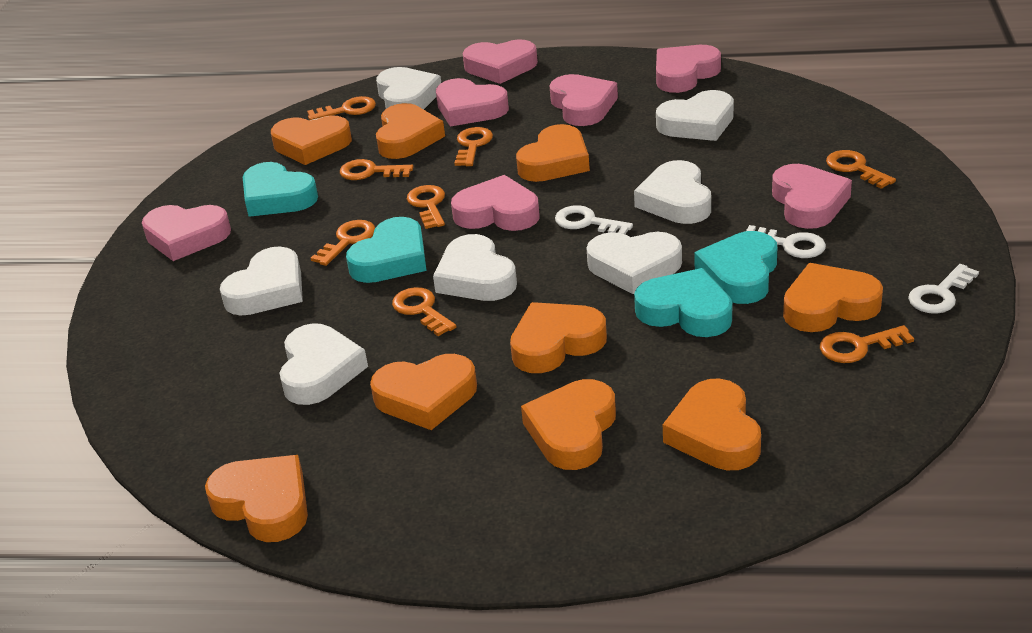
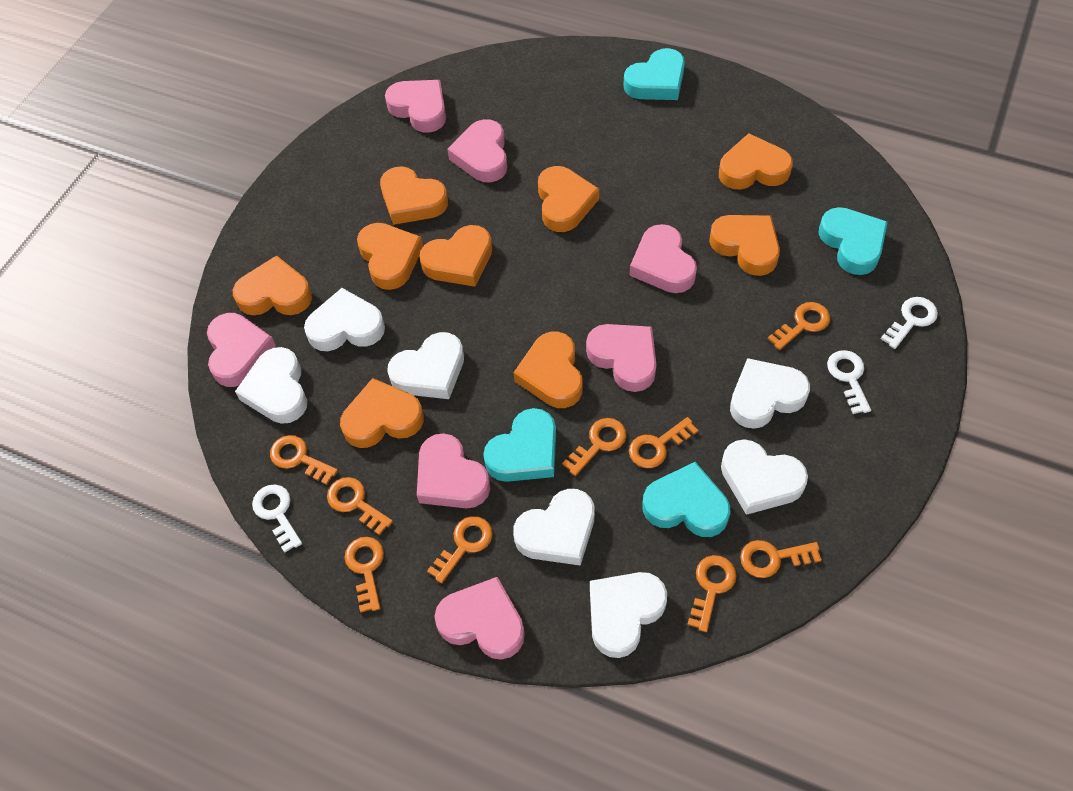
orange key: 8 -> 9

